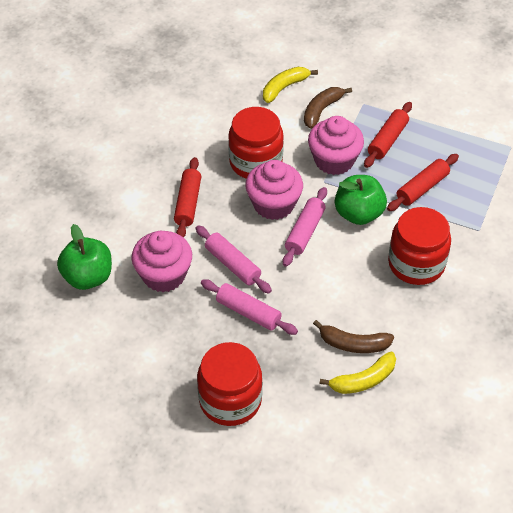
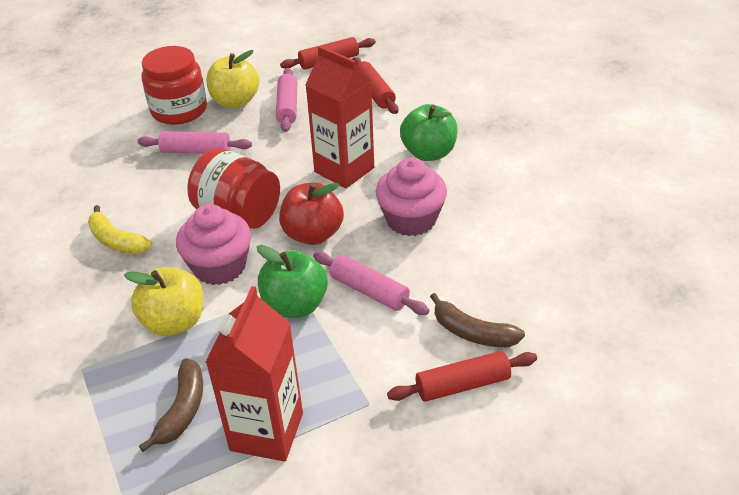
pink cupcake: 3 -> 2
red apple: 0 -> 1
red carton: 0 -> 2
red jar: 3 -> 2
yellow apple: 0 -> 2
yellow banana: 2 -> 1

